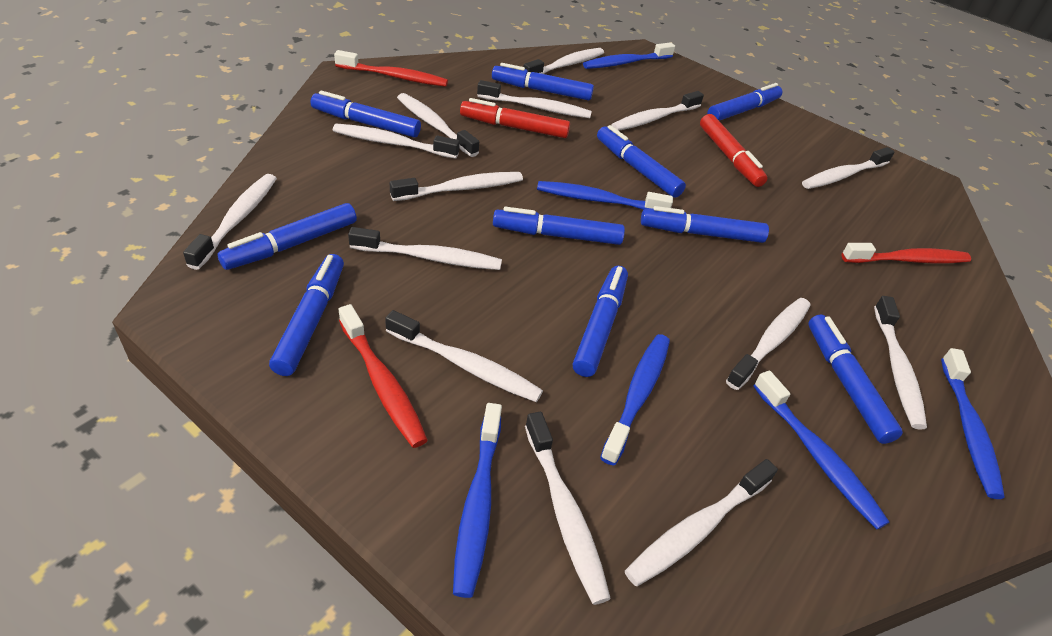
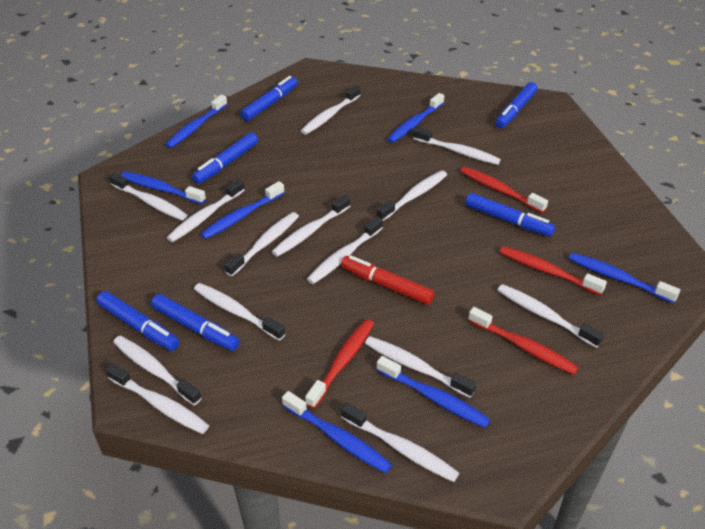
blue marker: 10 -> 6
blue toothbrush: 6 -> 7
red marker: 2 -> 1
red toothbrush: 3 -> 4

